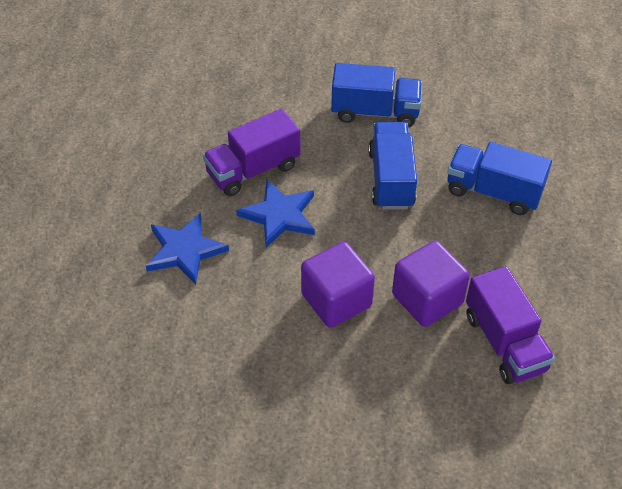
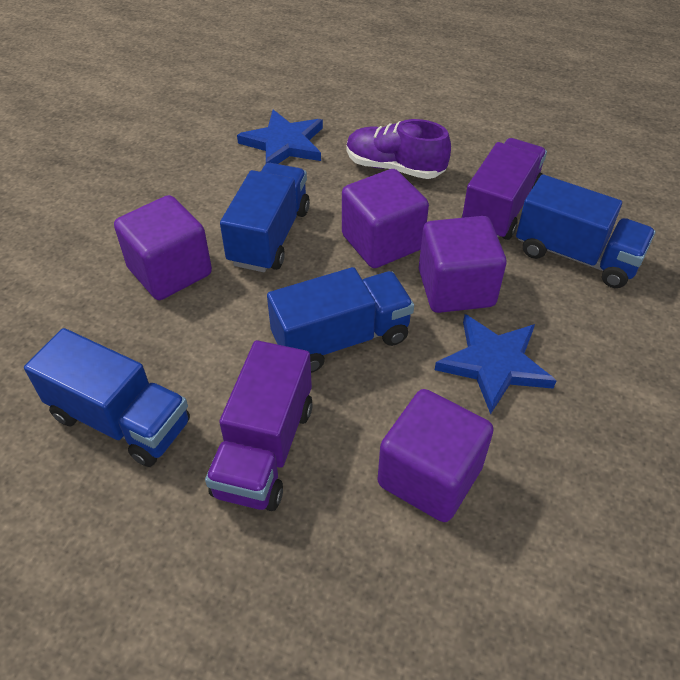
blue truck: 3 -> 4
purple cube: 2 -> 4
purple shoe: 0 -> 1

